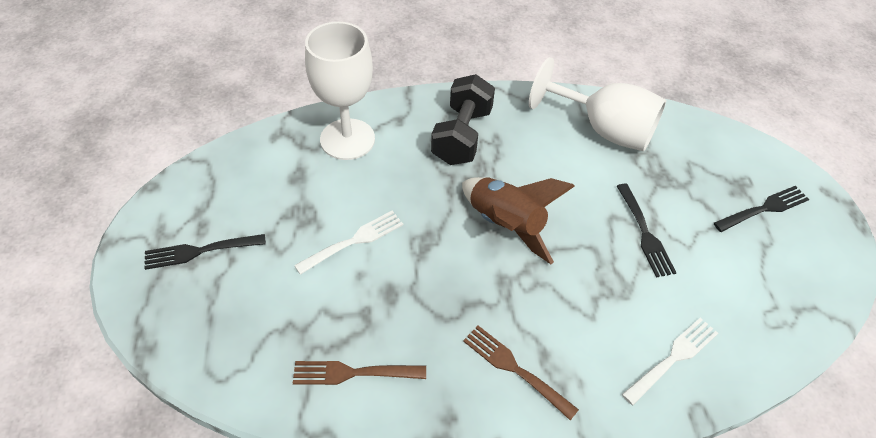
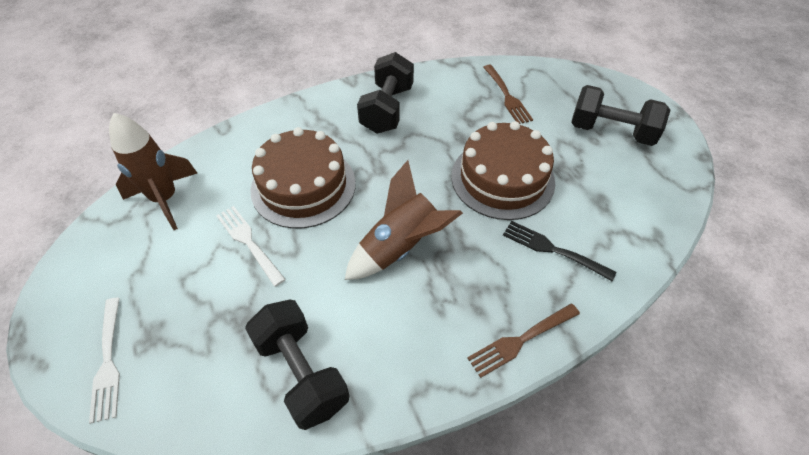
black dumbbell: 1 -> 3
black fork: 3 -> 1
brown cake: 0 -> 2
brown rocket: 1 -> 2
white goblet: 2 -> 0

